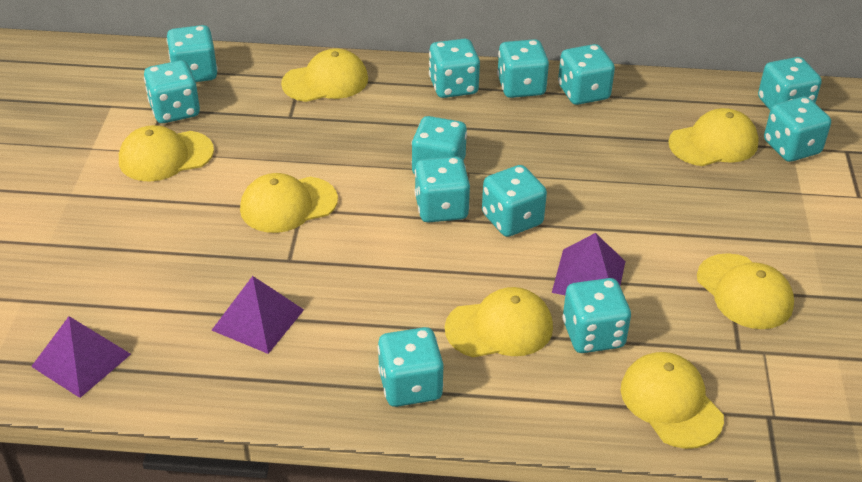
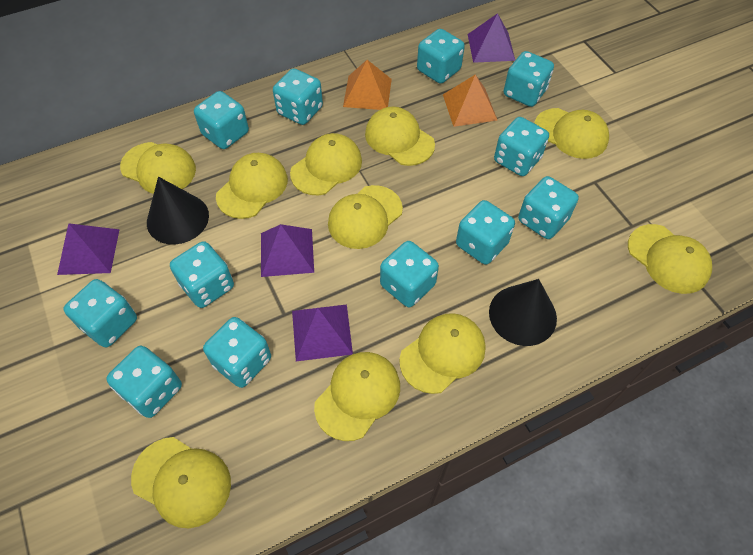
black cone: 0 -> 2
orange pyramid: 0 -> 2
purple pyramid: 3 -> 4
yellow cap: 7 -> 10

